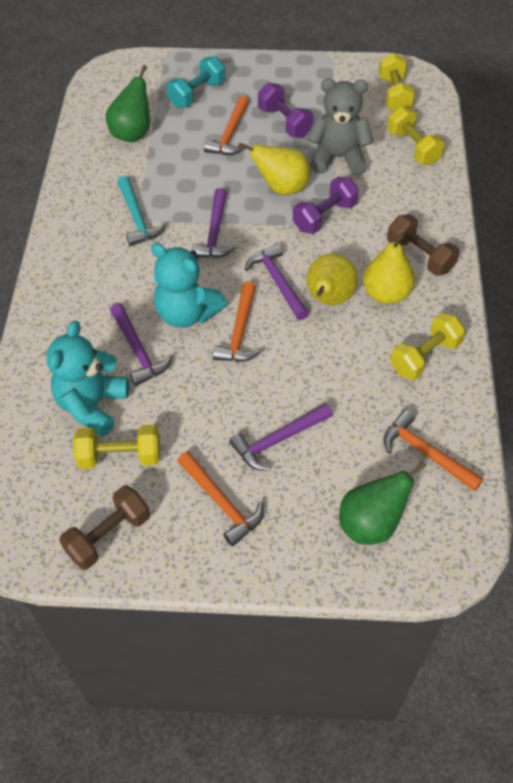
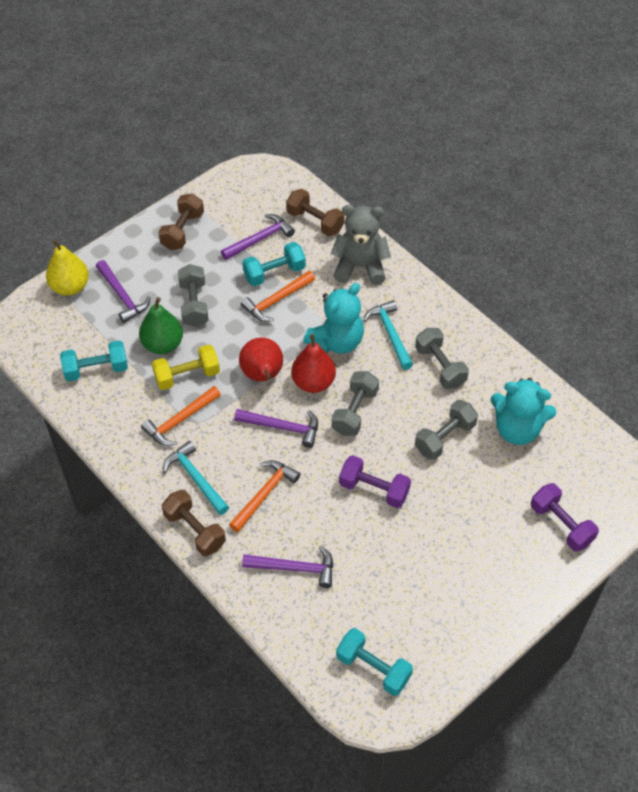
brown dumbbell: 2 -> 3
green pear: 2 -> 1
grey dumbbell: 0 -> 4
orange hammer: 4 -> 3
red pear: 0 -> 2
turquoise dumbbell: 1 -> 3
turquoise hammer: 1 -> 2
yellow dumbbell: 4 -> 1
yellow pear: 3 -> 1

